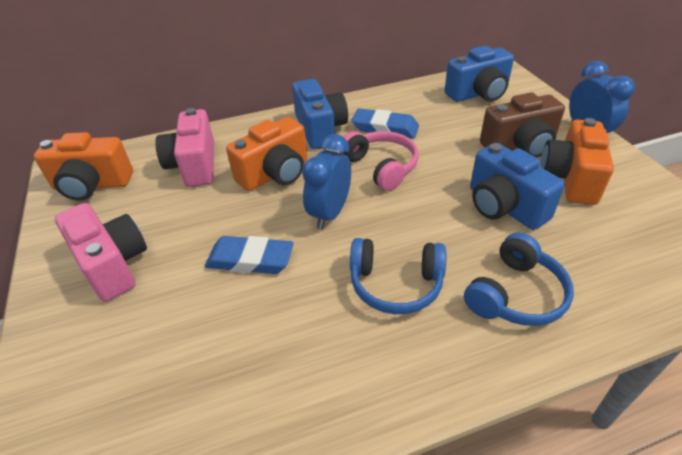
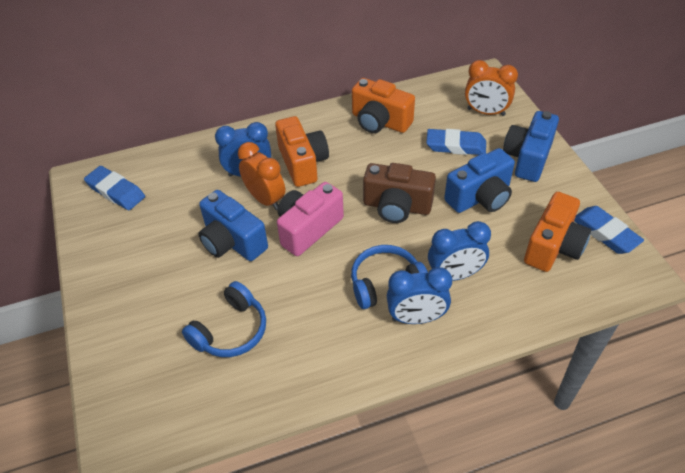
blue clock: 2 -> 3
blue eraser: 2 -> 3
orange clock: 0 -> 2
pink camera: 2 -> 1
pink headphones: 1 -> 0

